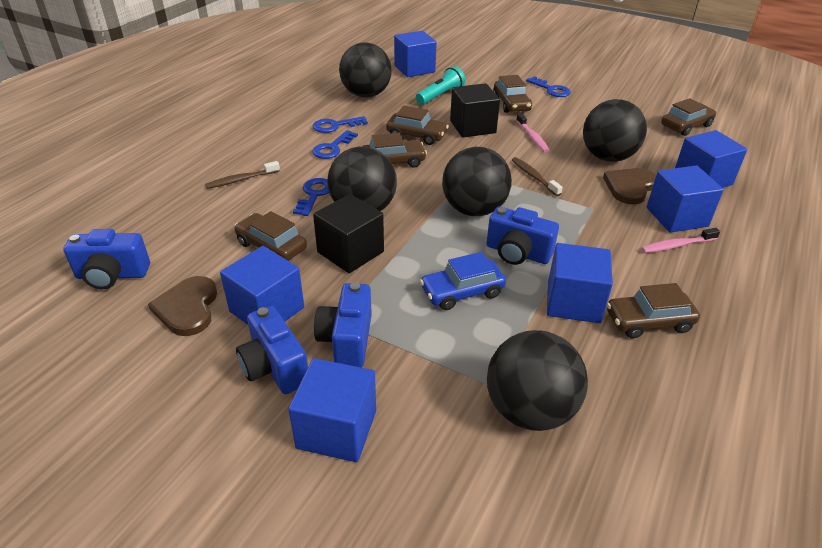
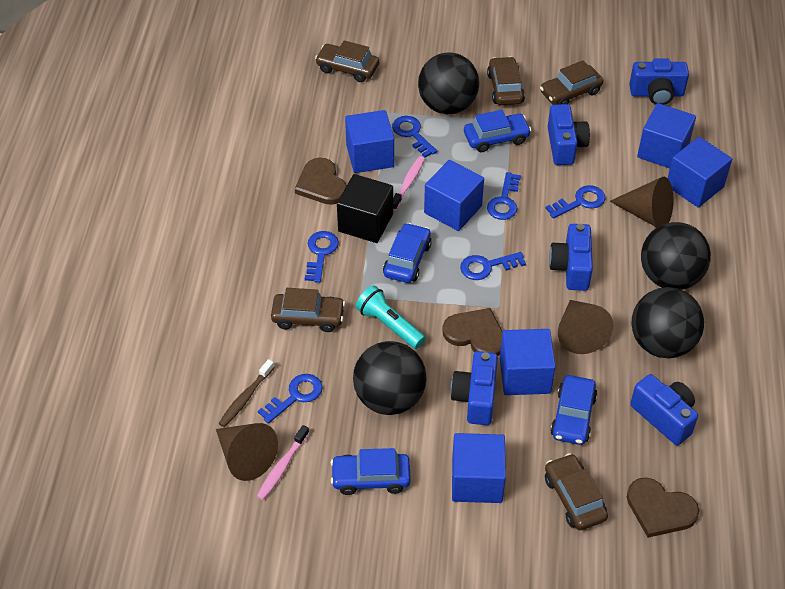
black ball: 5 -> 4
black cube: 2 -> 1
blue camera: 4 -> 5
blue car: 1 -> 4
blue key: 4 -> 6
brown car: 6 -> 5
brown cone: 0 -> 3
brown heart: 2 -> 3
brown toothbrush: 2 -> 1

